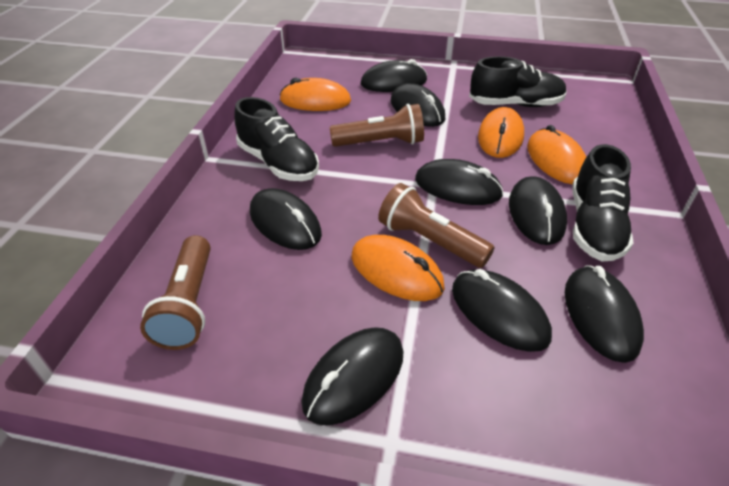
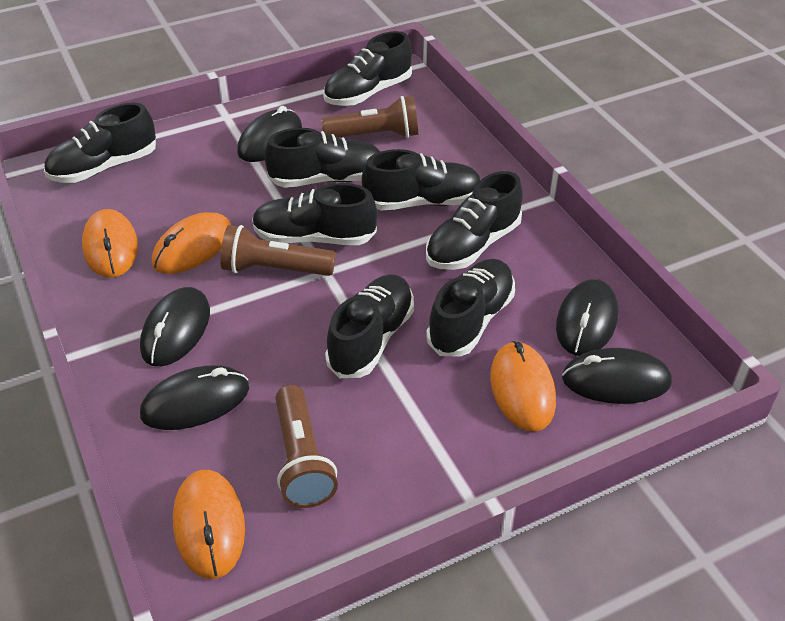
black mouse: 8 -> 5
black shoe: 3 -> 8

